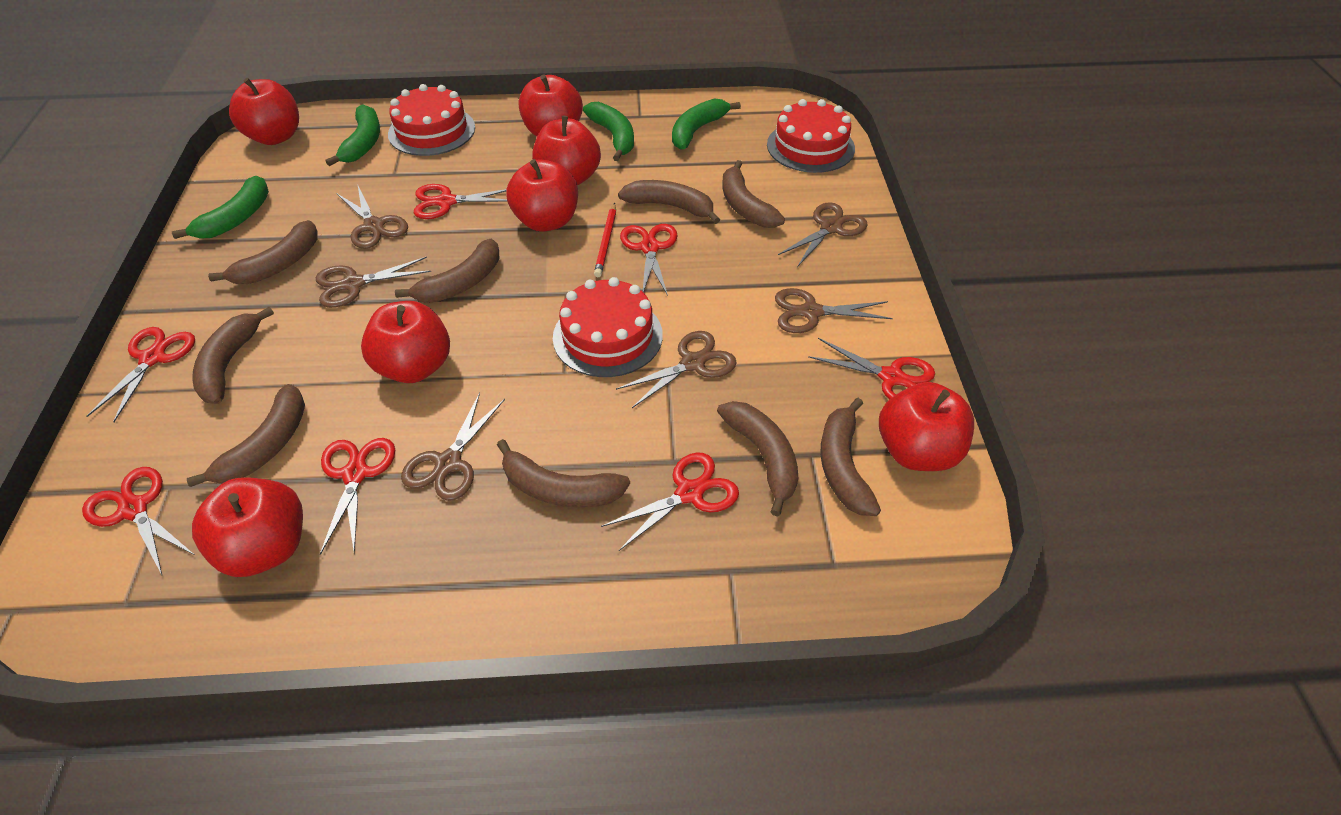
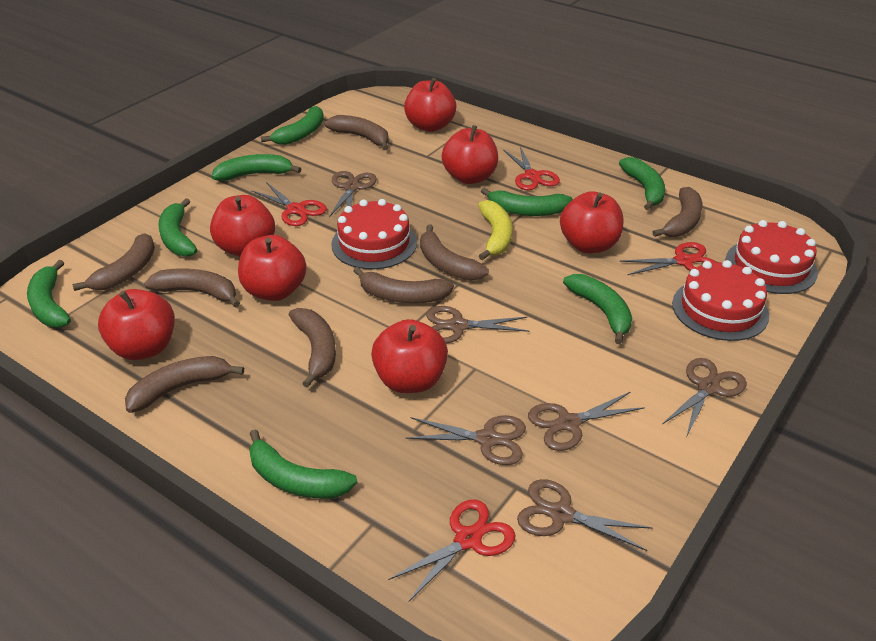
brown banana: 9 -> 8
green banana: 4 -> 8
red pencil: 1 -> 0
red scissors: 7 -> 4
yellow banana: 0 -> 1

